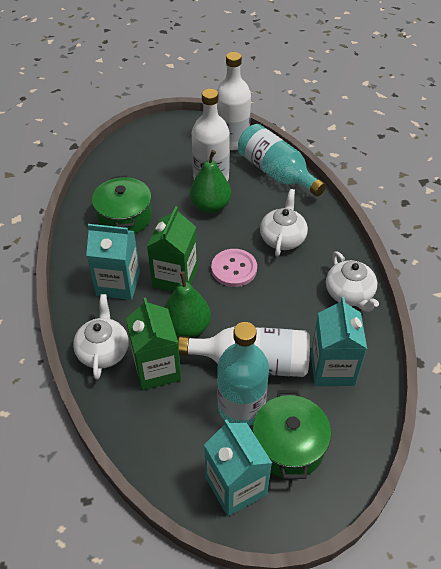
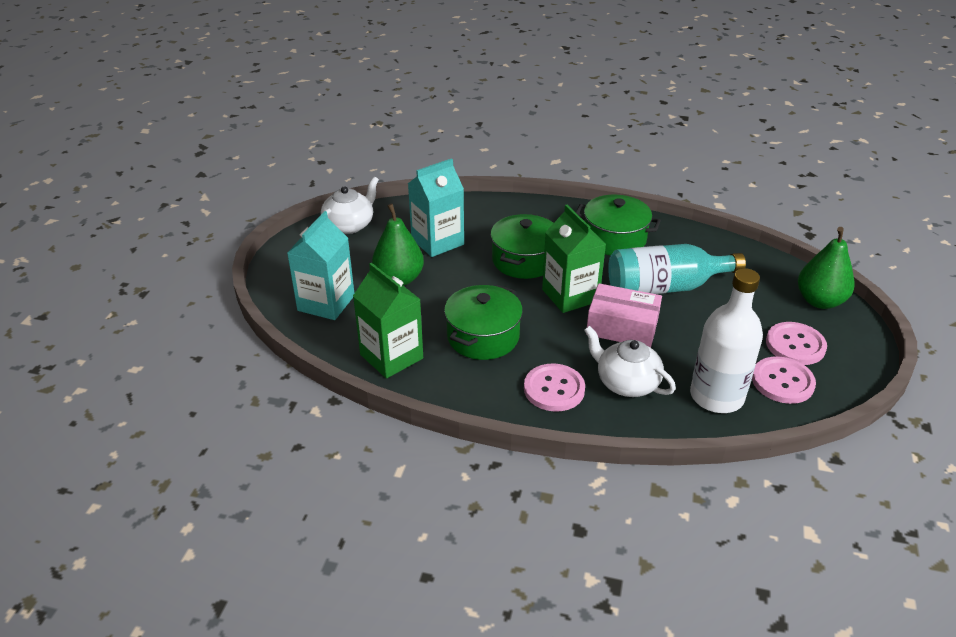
green pot: 2 -> 3
pink box: 0 -> 1
pink button: 1 -> 3
turquoise bottle: 2 -> 1
turquoise carton: 3 -> 2
white bottle: 3 -> 1
white teapot: 3 -> 2

